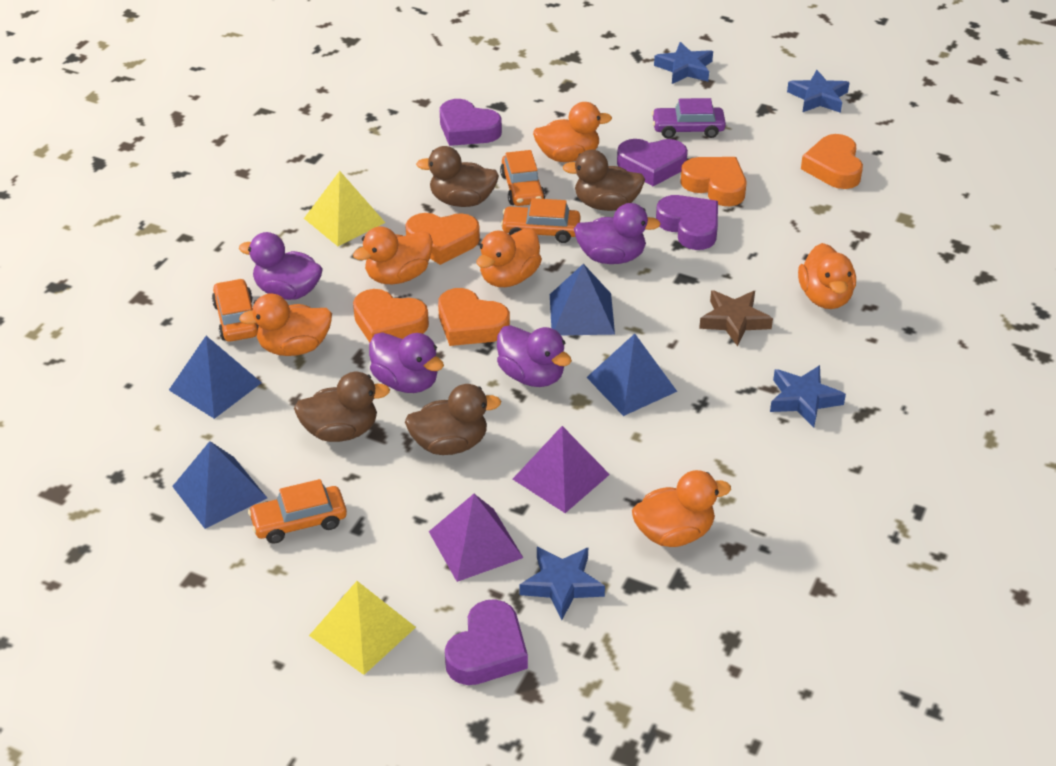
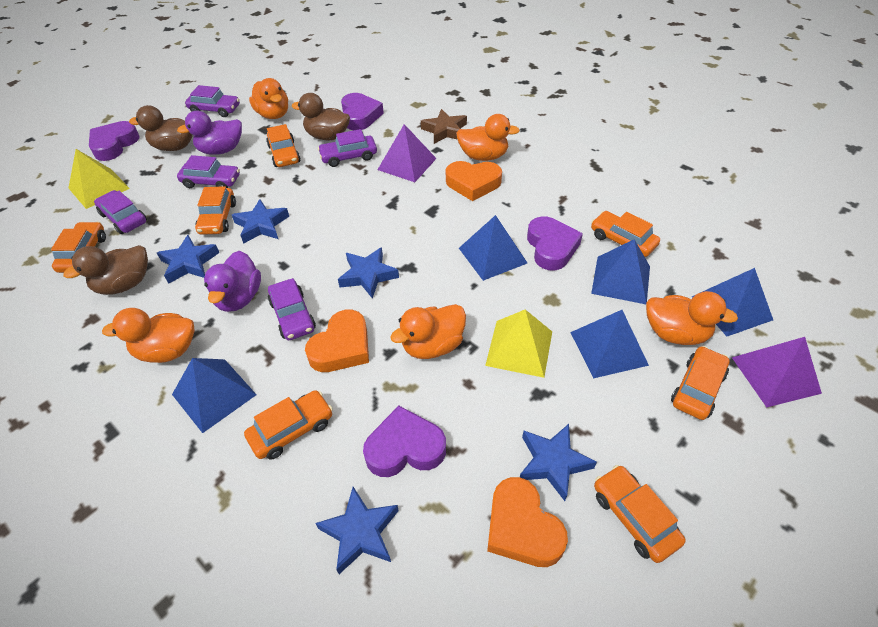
blue pyramid: 4 -> 5
blue star: 4 -> 5
brown duck: 4 -> 3
orange car: 4 -> 7
orange duck: 6 -> 5
orange heart: 5 -> 3
purple car: 1 -> 5
purple duck: 4 -> 2

